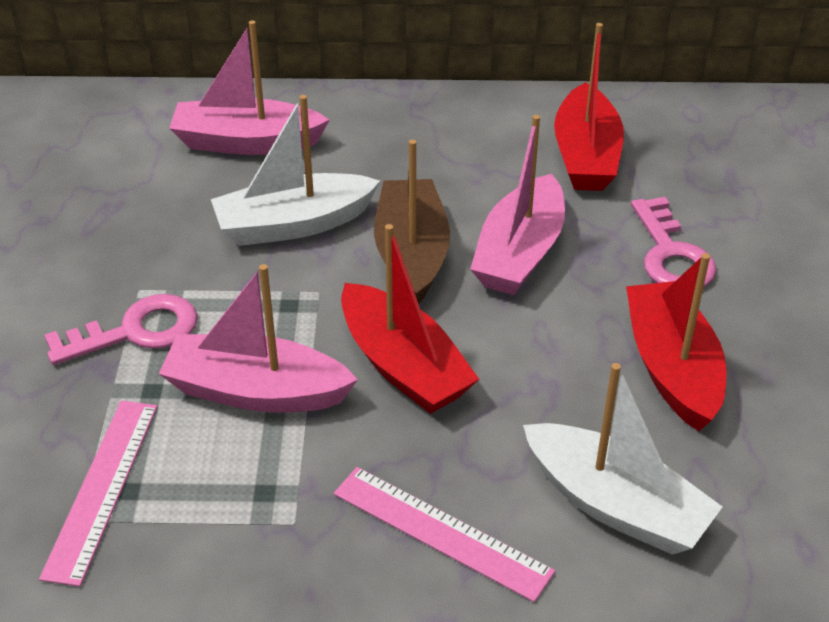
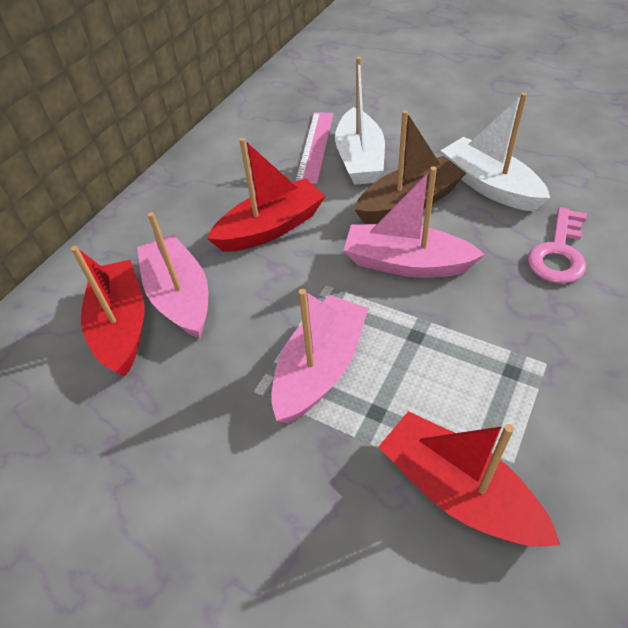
pink key: 2 -> 1
pink ruler: 2 -> 1

